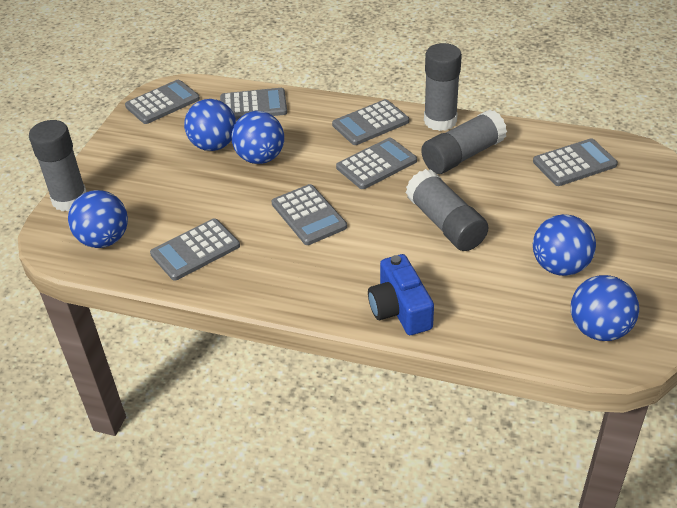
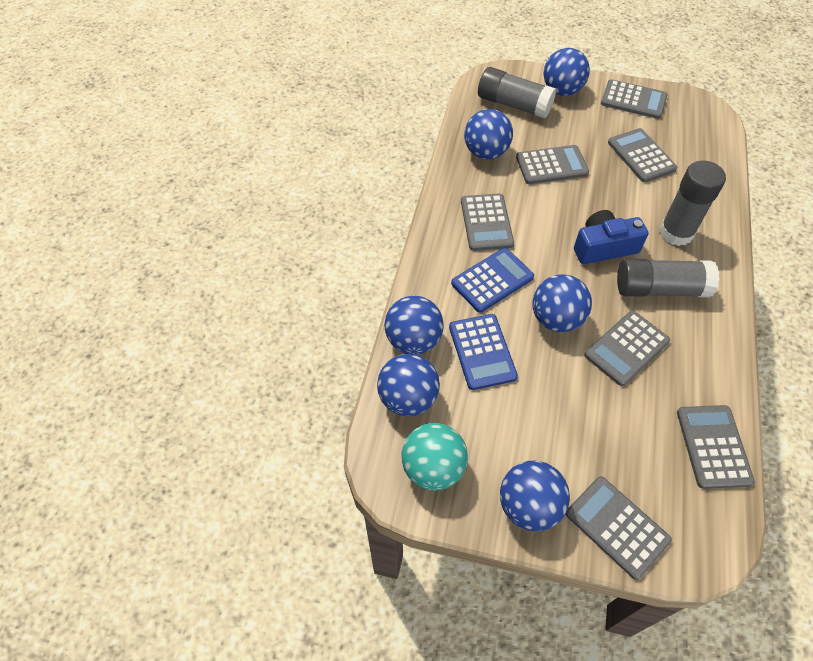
blue ball: 5 -> 6
blue calculator: 0 -> 2
grey glue stick: 4 -> 3
turquoise ball: 0 -> 1

